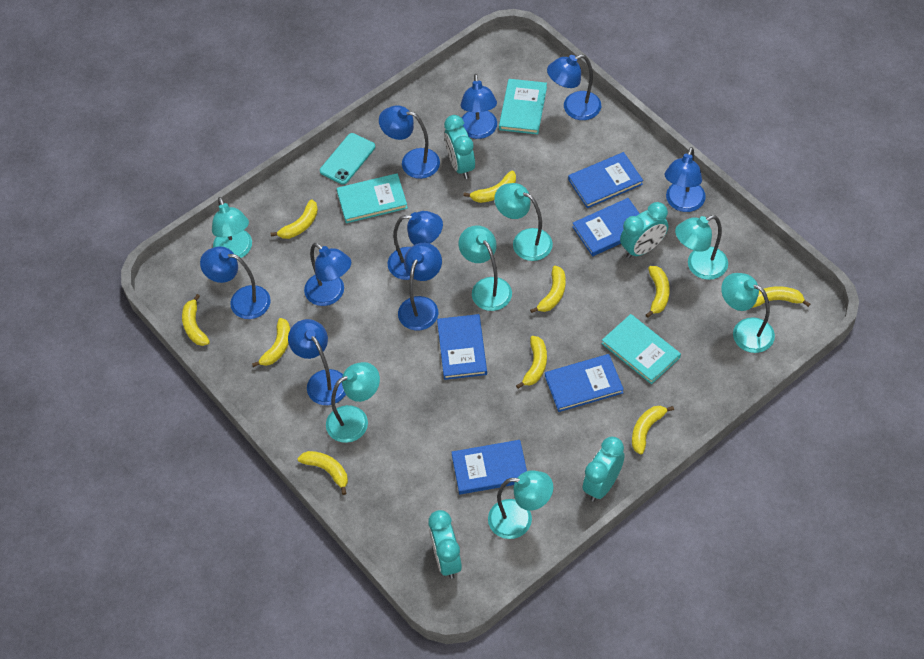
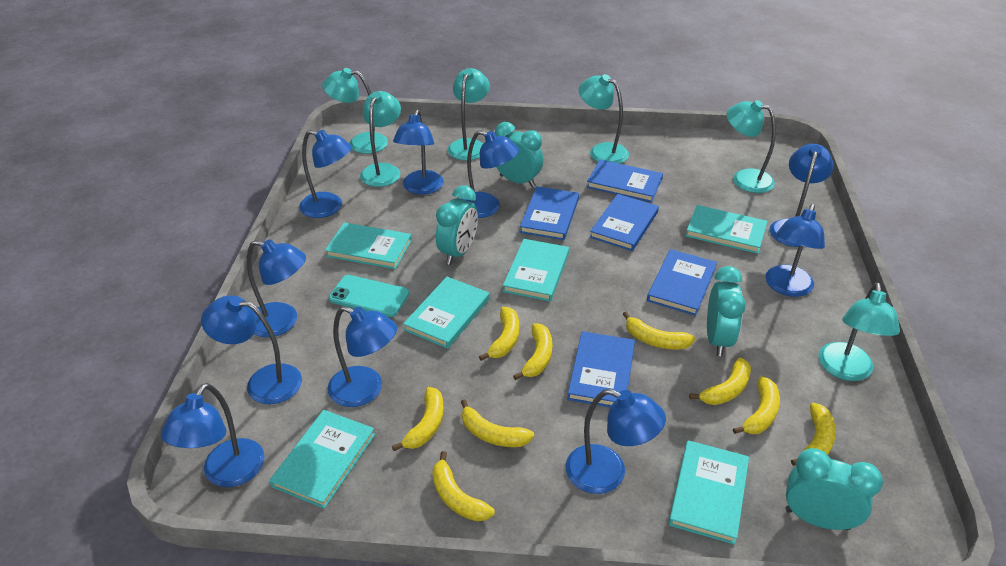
blue lamp: 9 -> 10
turquoise book: 3 -> 6
turquoise lamp: 7 -> 6
yellow banana: 10 -> 9

